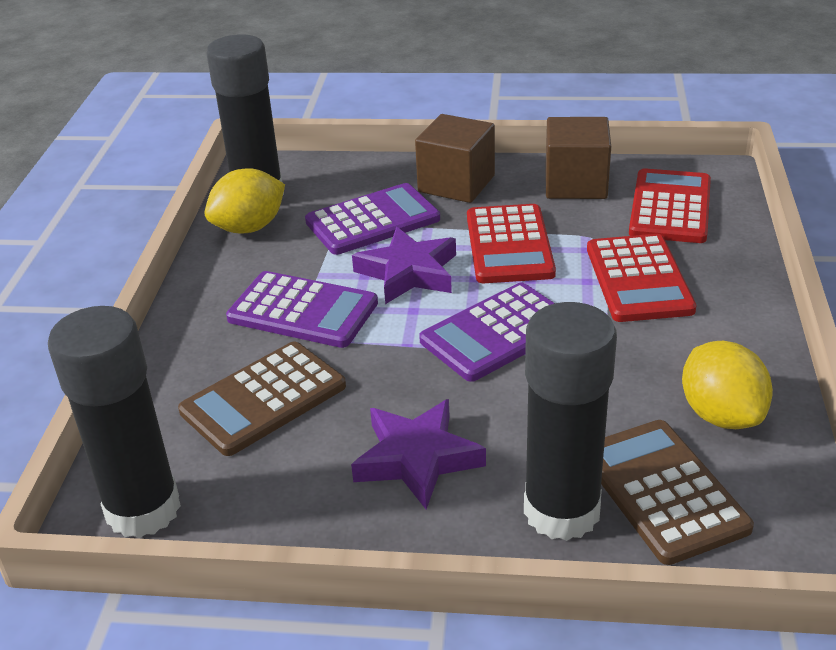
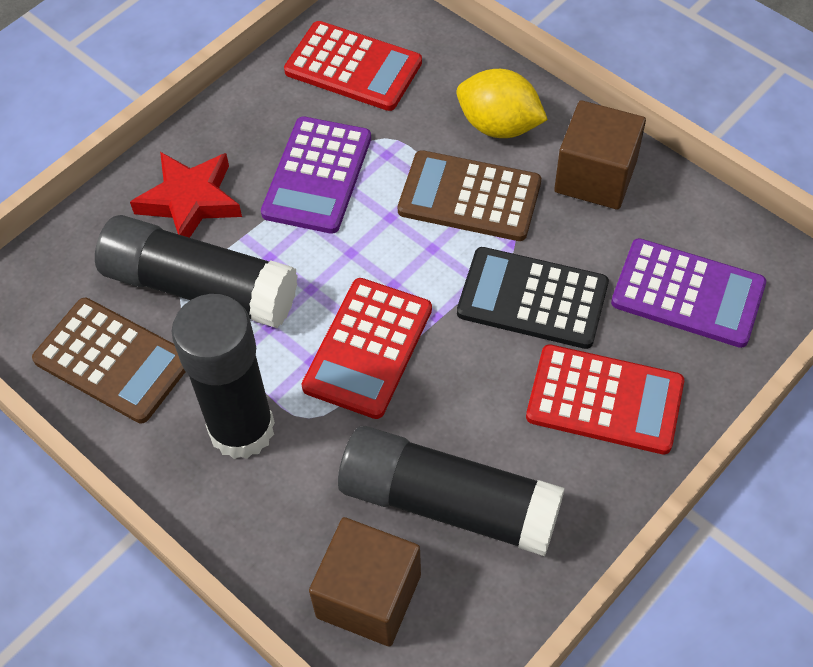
black calculator: 0 -> 1
purple calculator: 3 -> 2
purple star: 2 -> 0
red star: 0 -> 1
yellow lemon: 2 -> 1

